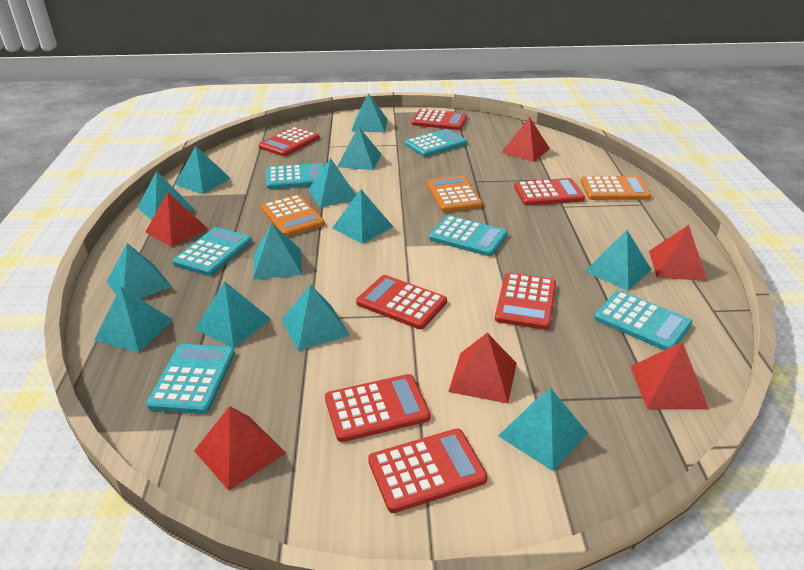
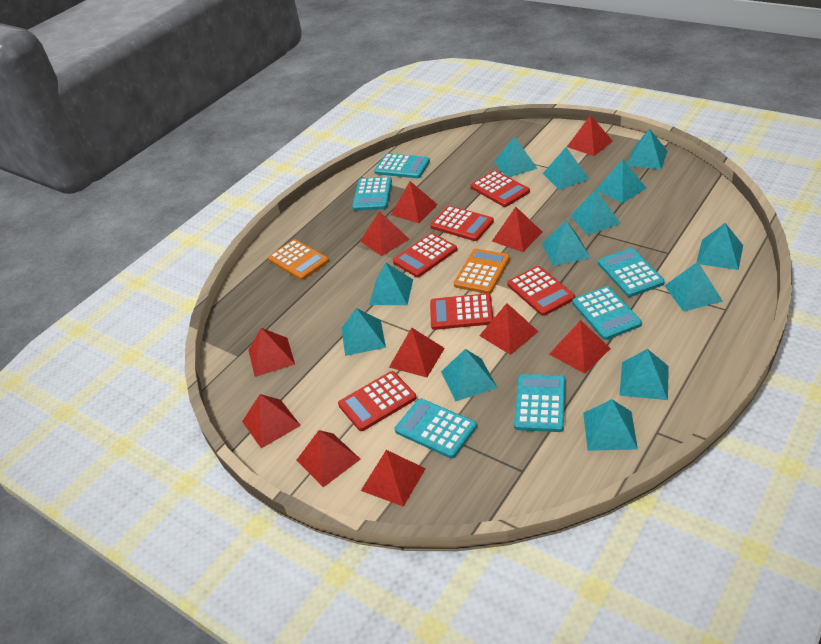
orange calculator: 3 -> 2
red calculator: 7 -> 6
red pyramid: 6 -> 11

